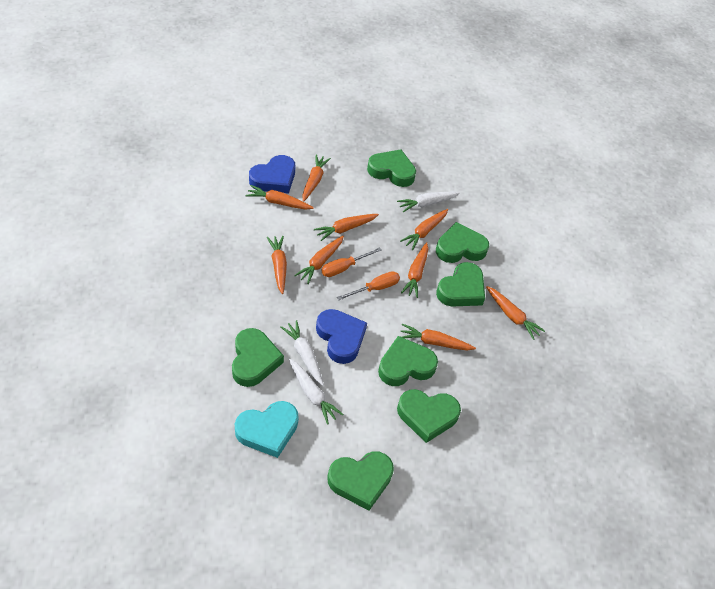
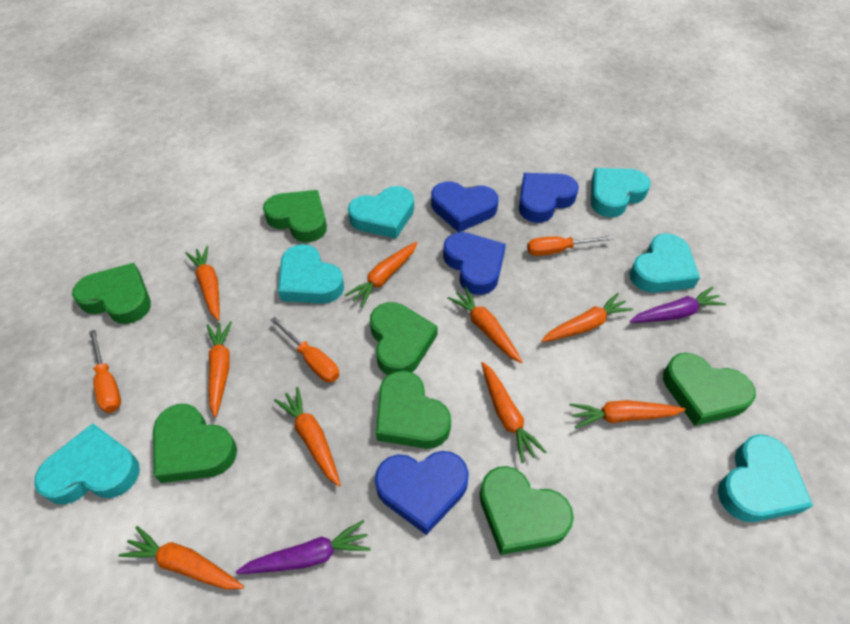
blue heart: 2 -> 4
orange screwdriver: 2 -> 3
purple carrot: 0 -> 2
turquoise heart: 1 -> 6
white carrot: 3 -> 0

